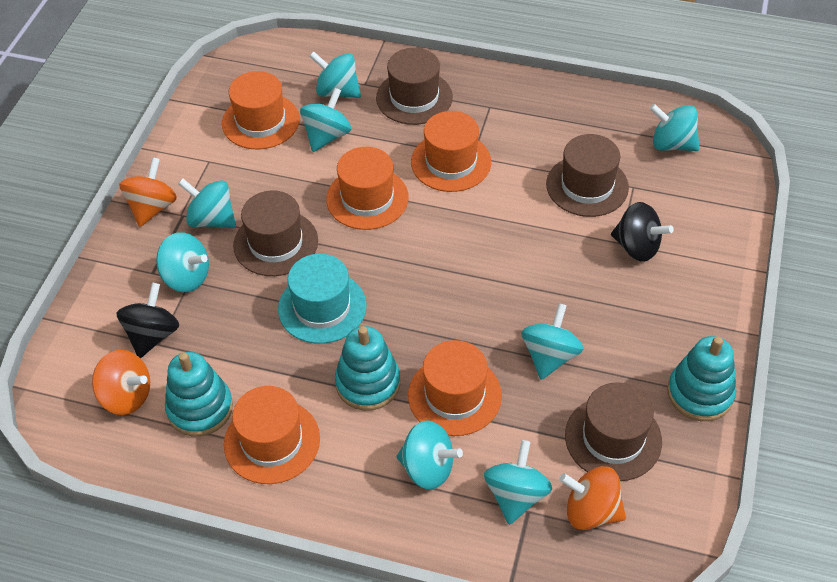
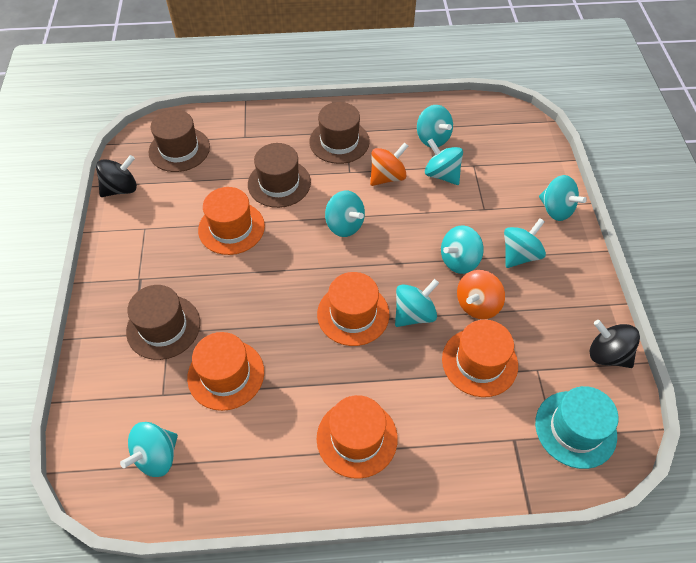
orange spinning top: 3 -> 2
turquoise stacking toy: 3 -> 0

